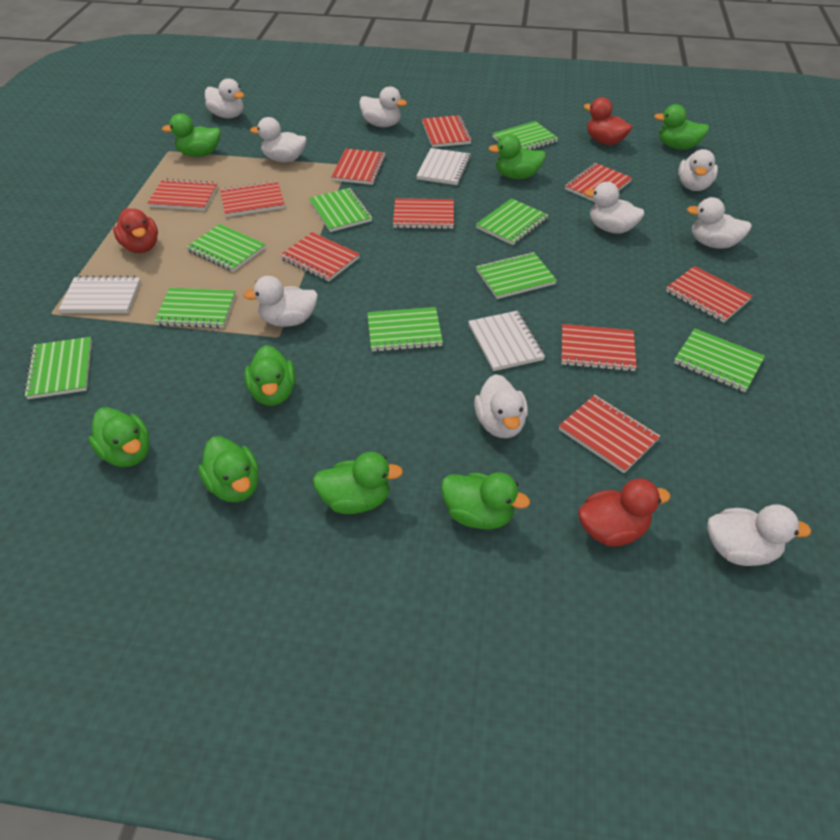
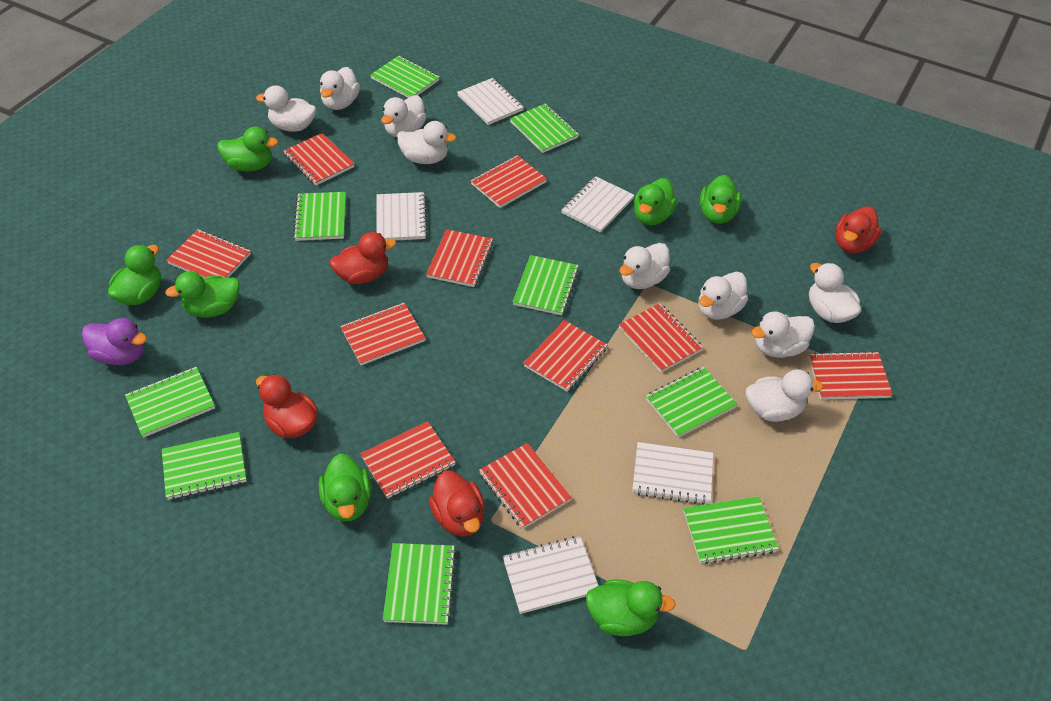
green duck: 8 -> 7
purple duck: 0 -> 1
red duck: 3 -> 4
white notebook: 3 -> 5

